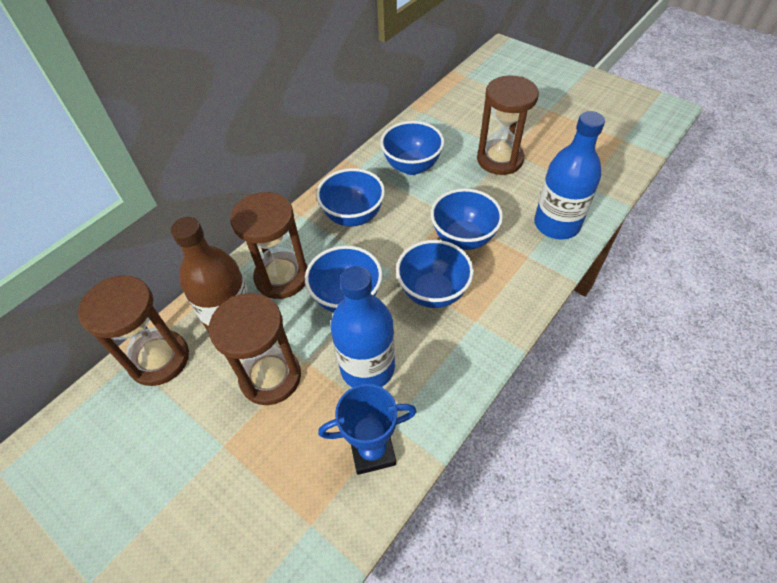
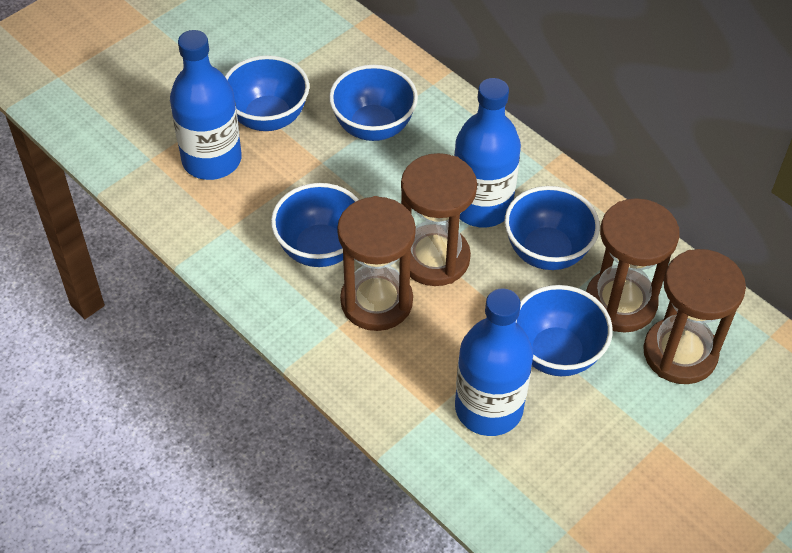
blue bottle: 2 -> 3
blue trophy: 1 -> 0
brown bottle: 1 -> 0

